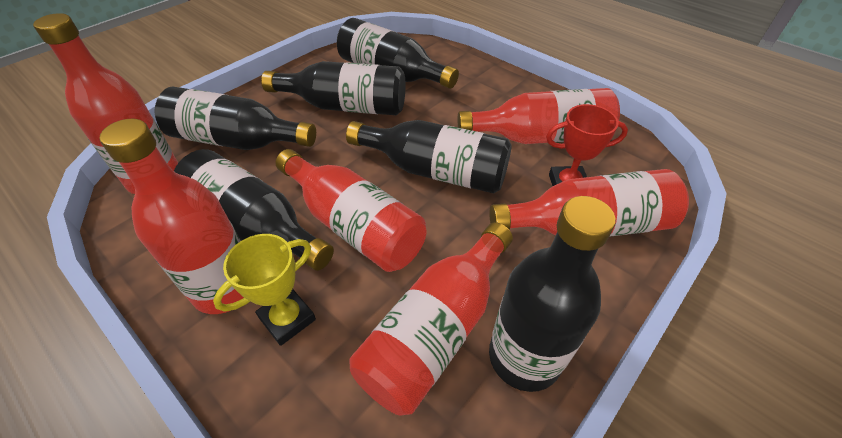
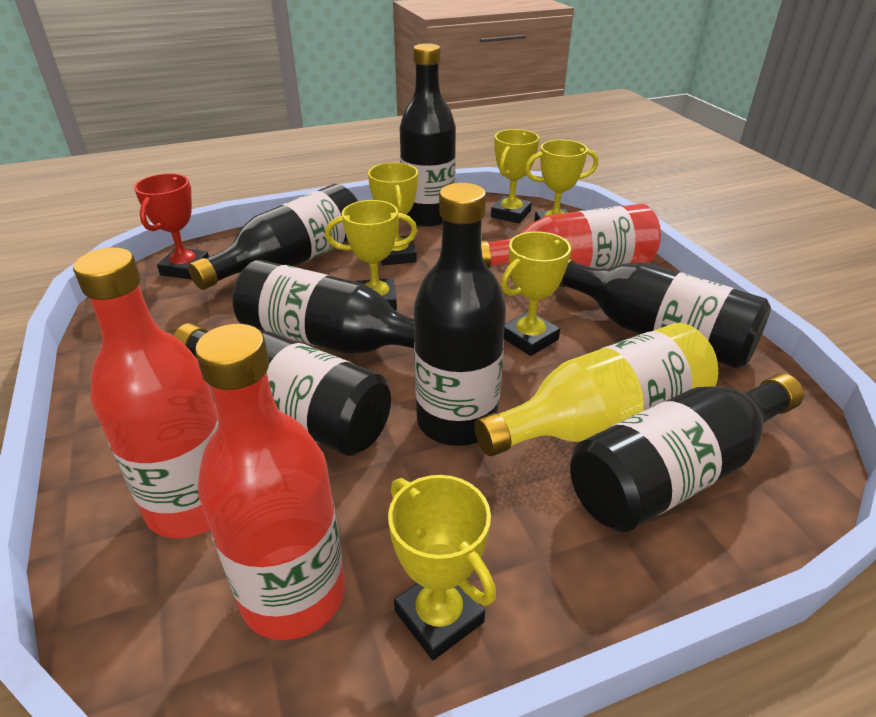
black bottle: 6 -> 7
red bottle: 6 -> 3
yellow bottle: 0 -> 1
yellow trophy: 1 -> 6

